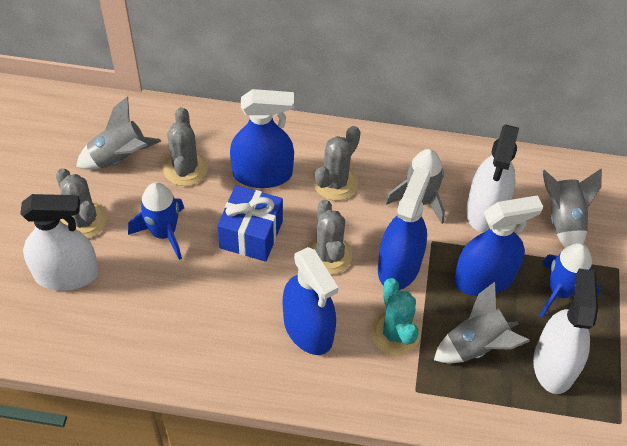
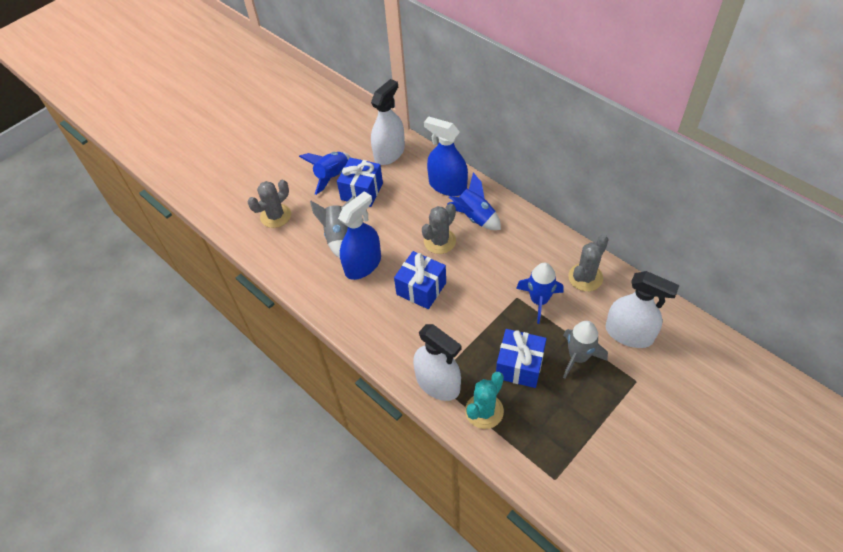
blue gift: 1 -> 3
blue rocket: 2 -> 3
blue spray bottle: 4 -> 2
grey cactus: 4 -> 3
grey rocket: 4 -> 2

